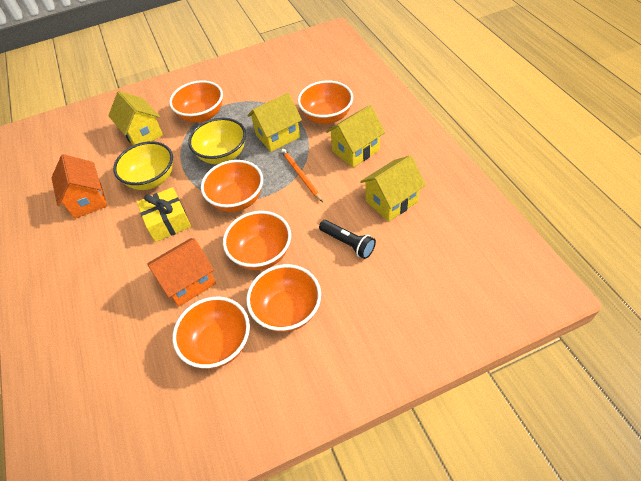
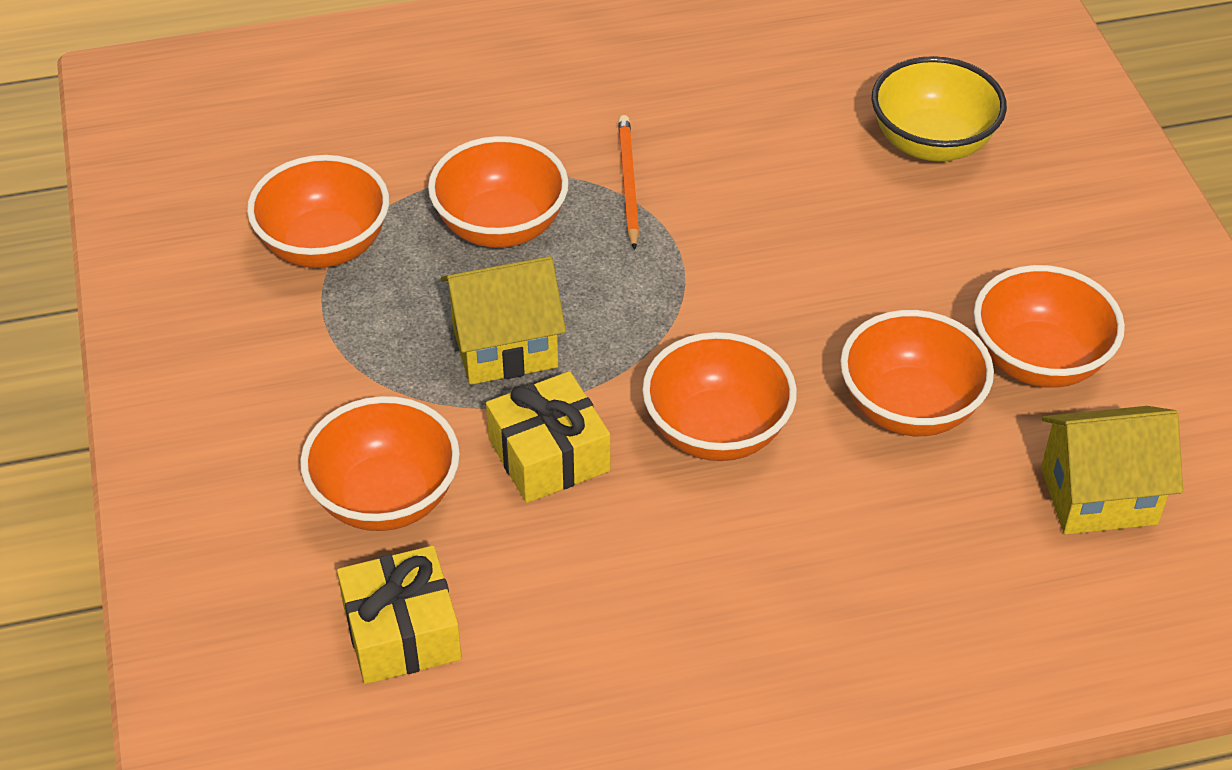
black flashlight: 1 -> 0
orange house: 2 -> 0
yellow bowl: 2 -> 1
yellow gift: 1 -> 2
yellow house: 4 -> 2

